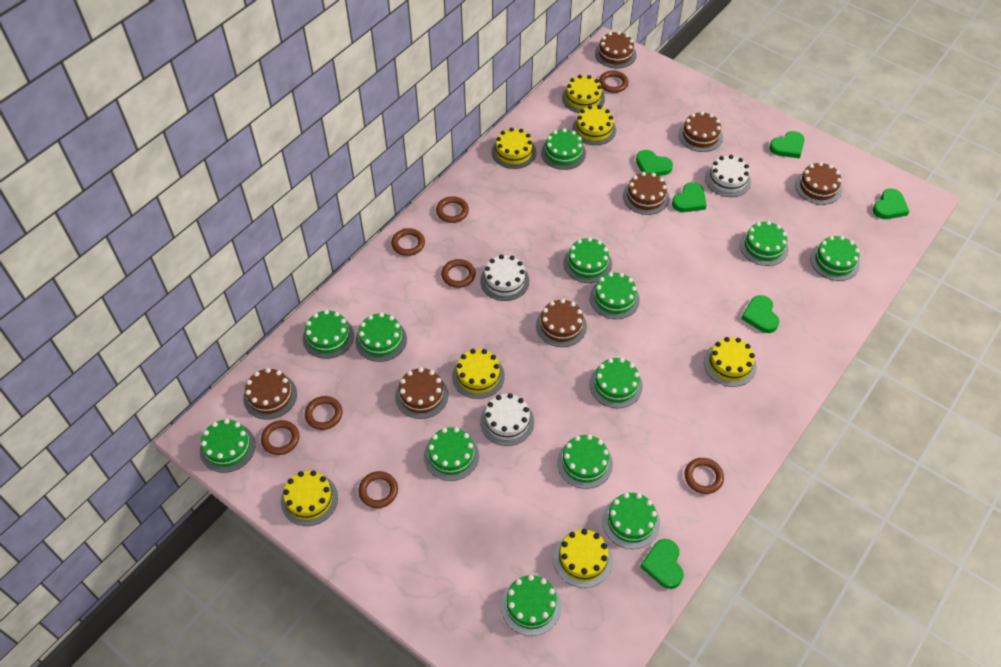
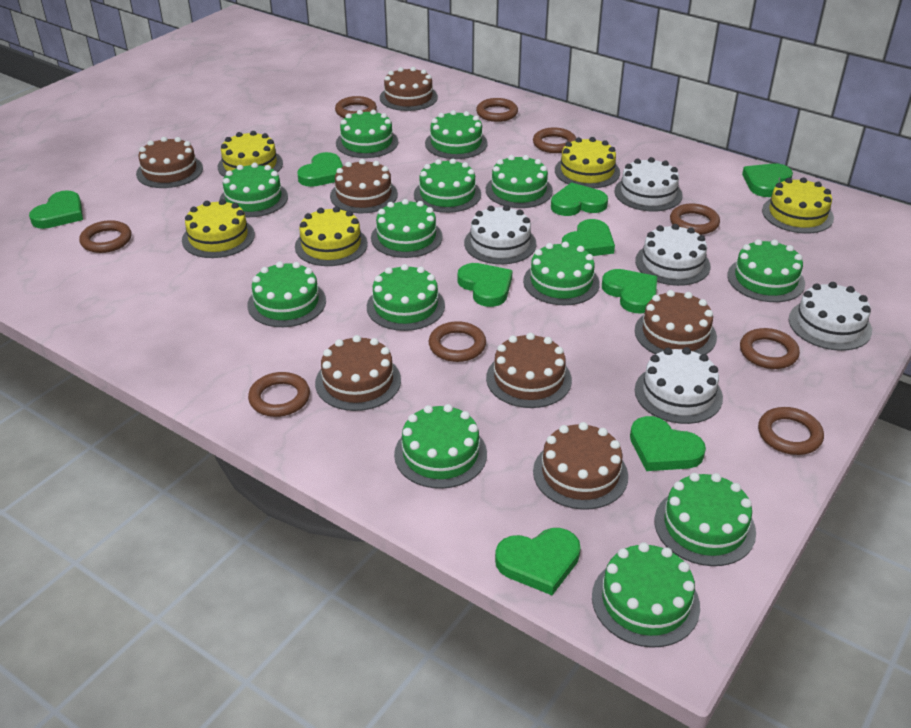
brown ring: 8 -> 9
green heart: 6 -> 9
white cake: 3 -> 5
yellow cake: 7 -> 5

